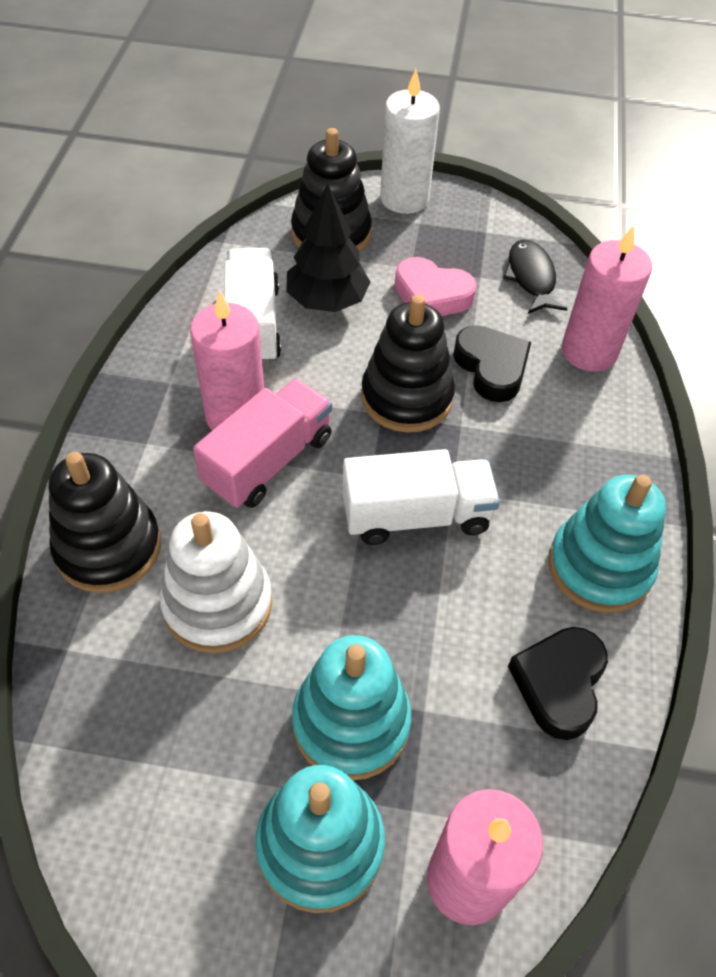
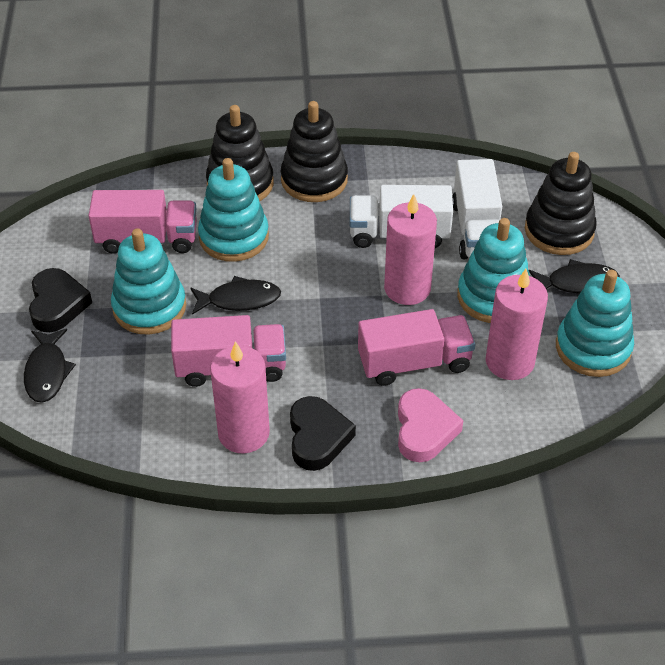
black fish: 1 -> 3
black tree: 1 -> 0
pink truck: 1 -> 3
turquoise stacking toy: 3 -> 4
white candle: 1 -> 0
white stacking toy: 1 -> 0

